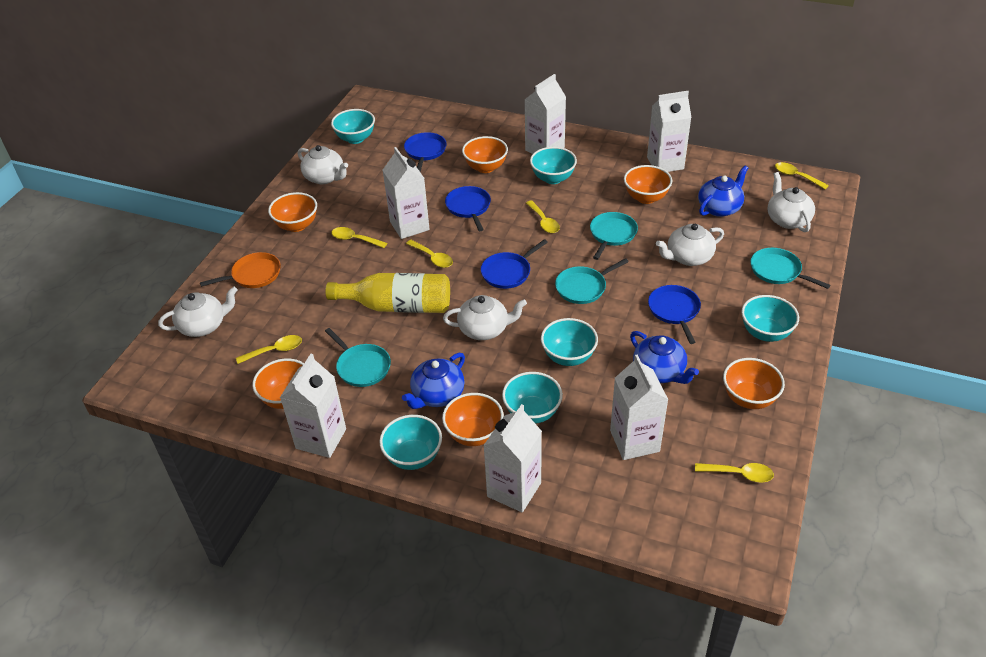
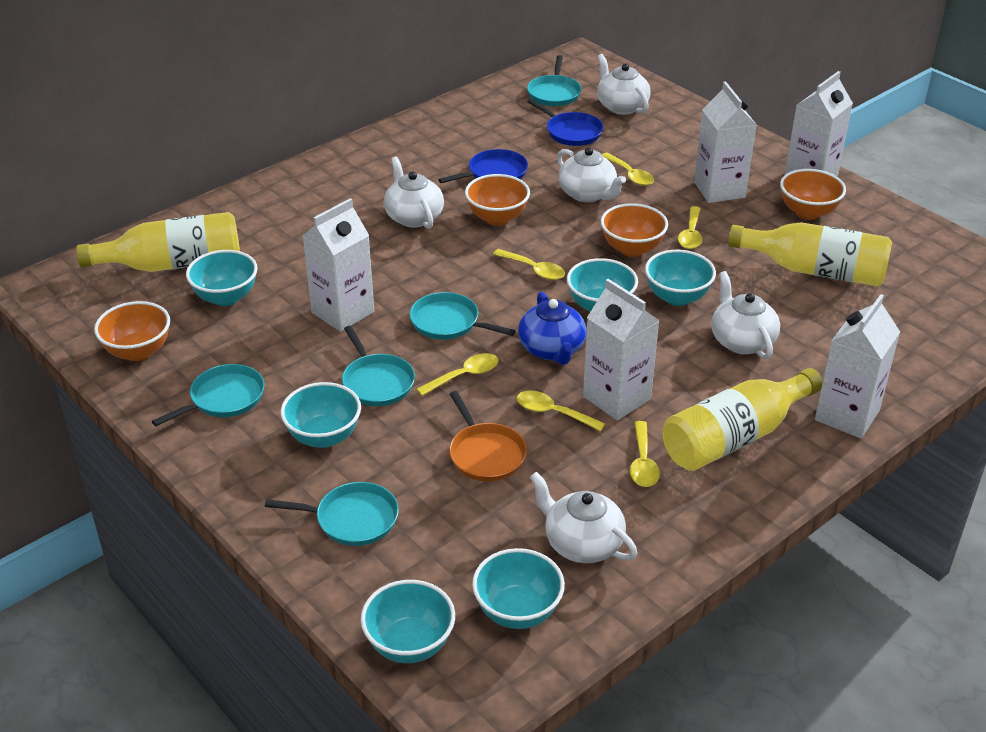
blue pan: 4 -> 2
blue teapot: 3 -> 1
orange bowl: 6 -> 4
turquoise pan: 4 -> 5
white carton: 6 -> 5
yellow bottle: 1 -> 3

